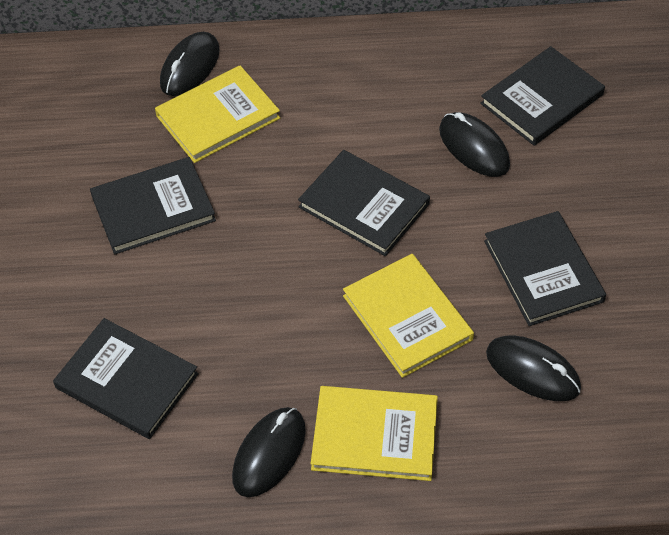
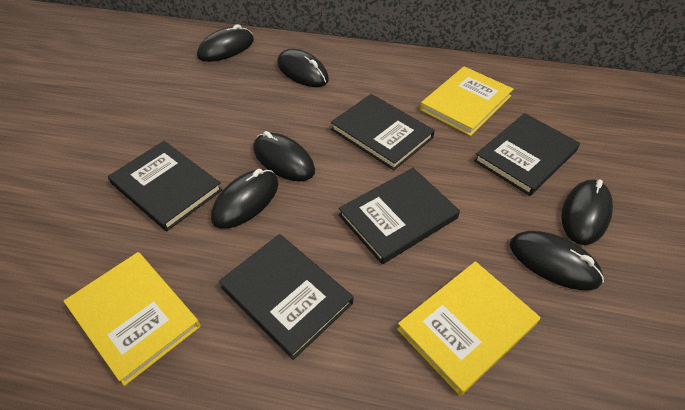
black mouse: 4 -> 6

